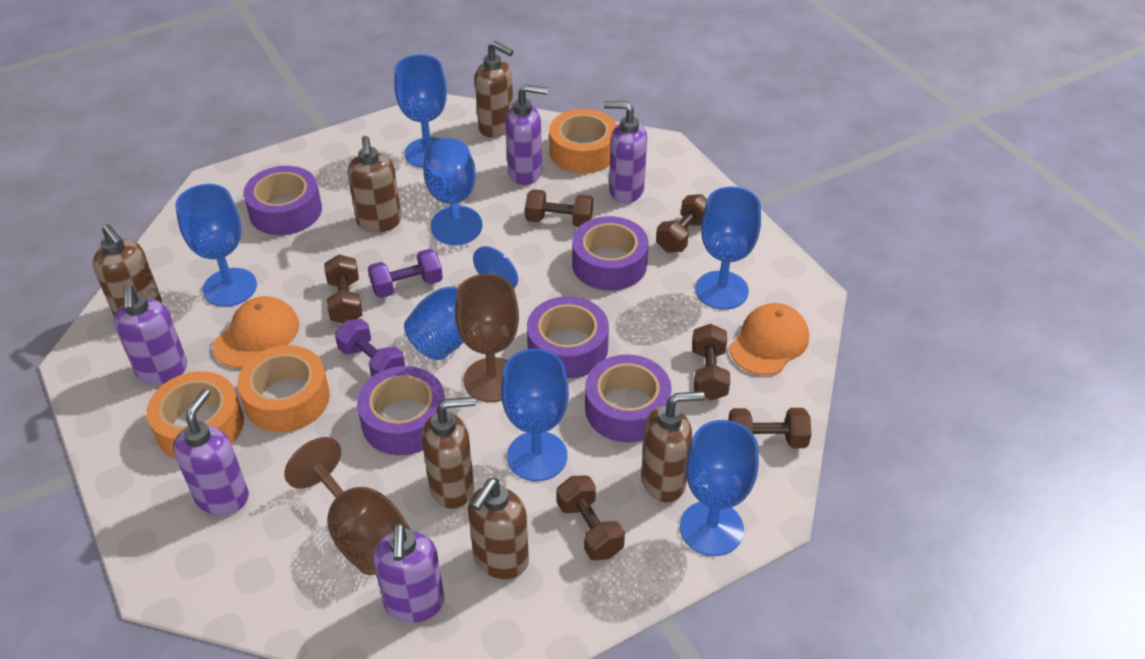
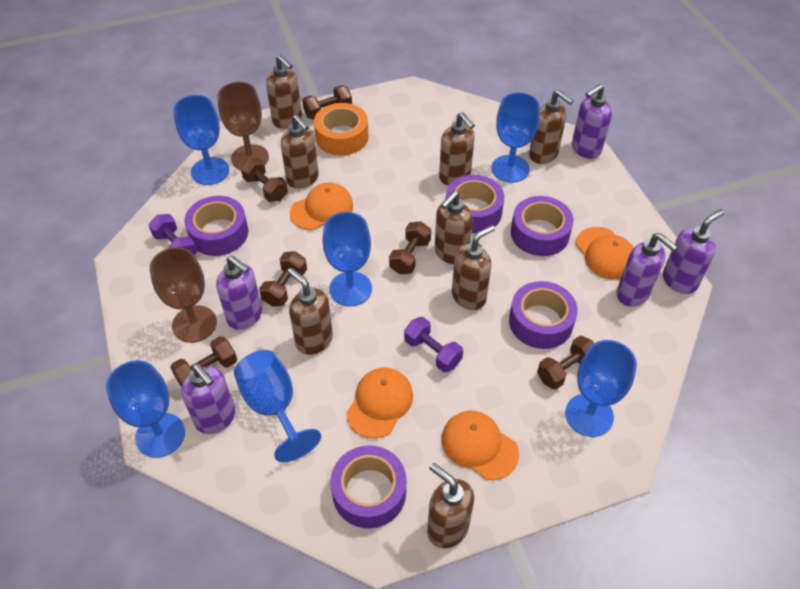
blue goblet: 7 -> 6
brown soap dispenser: 6 -> 8
orange cap: 2 -> 4
orange tape: 3 -> 1

